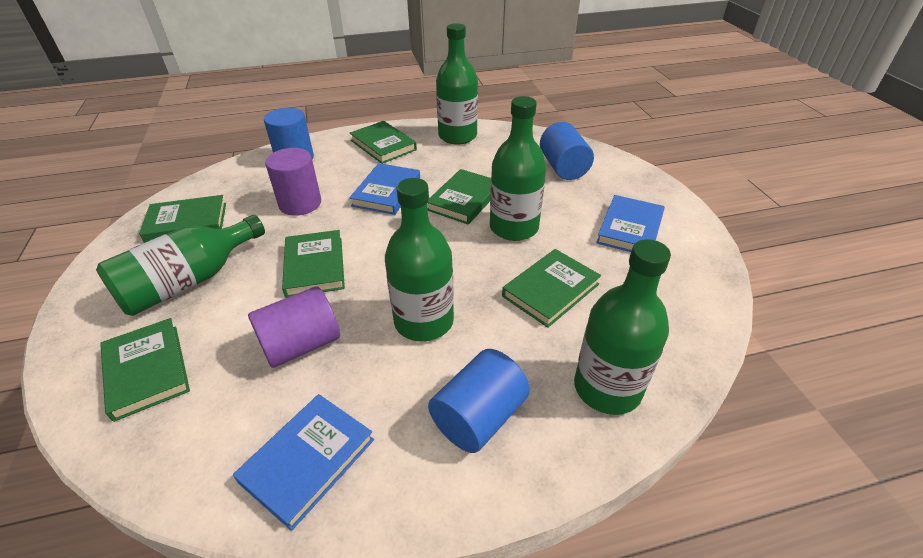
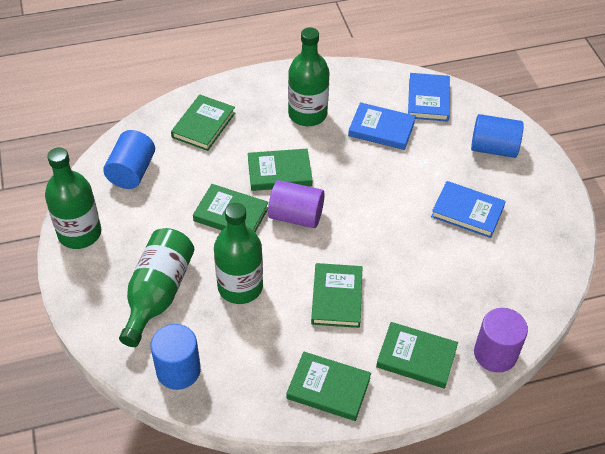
green bottle: 5 -> 4

